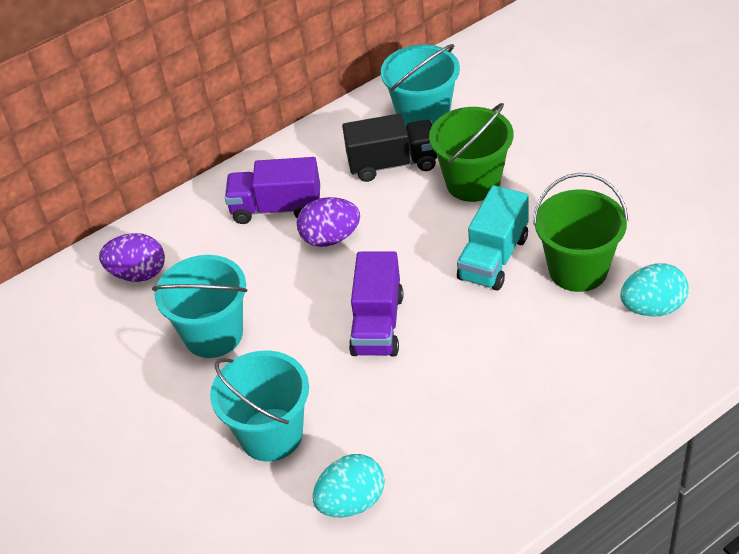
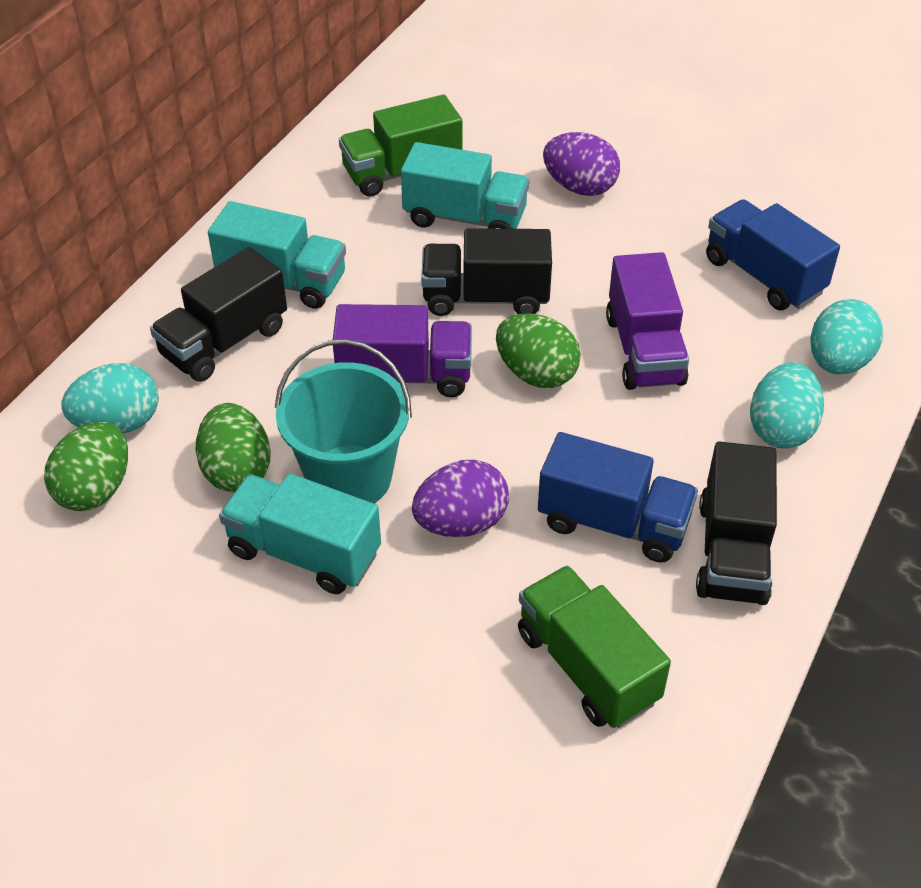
black truck: 1 -> 3
blue truck: 0 -> 2
green bucket: 2 -> 0
green egg: 0 -> 3
green truck: 0 -> 2
turquoise bucket: 3 -> 1
turquoise egg: 2 -> 3
turquoise truck: 1 -> 3

